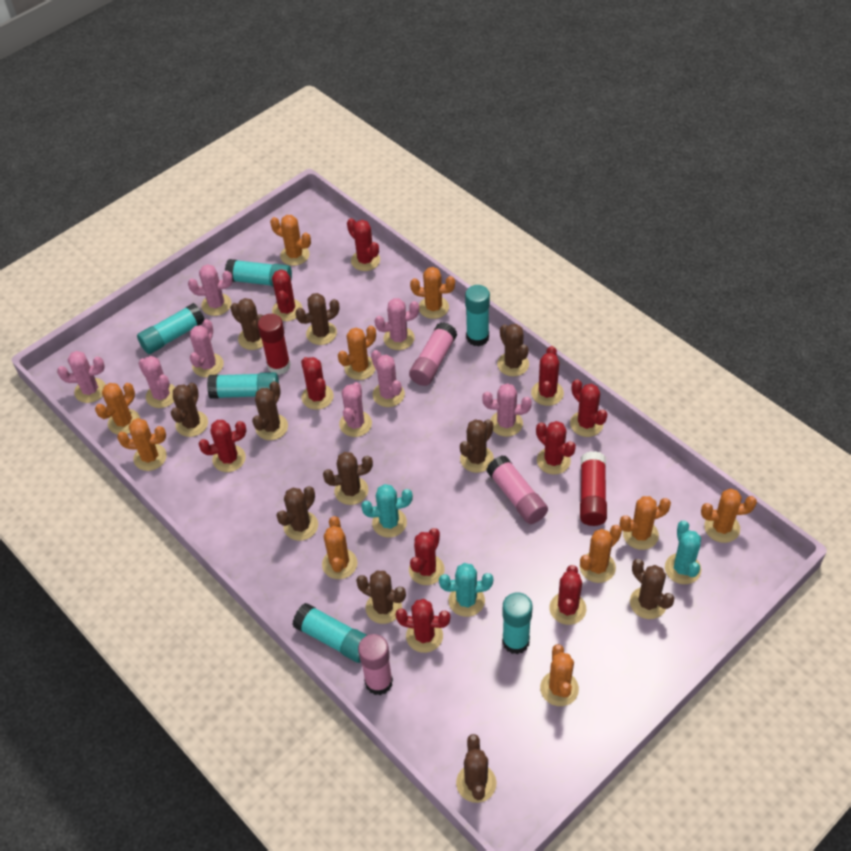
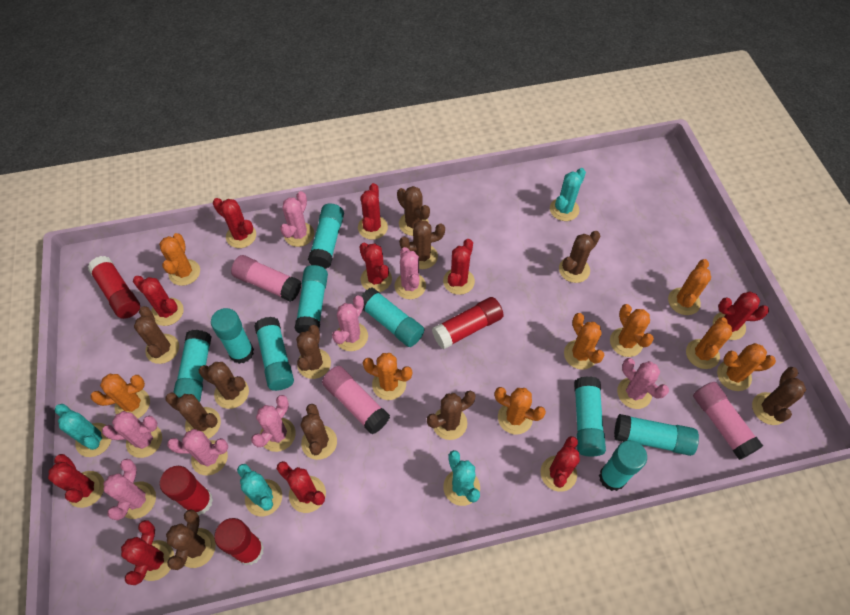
orange cactus: 10 -> 9
red glue stick: 2 -> 4
turquoise cactus: 3 -> 4
turquoise glue stick: 6 -> 9

